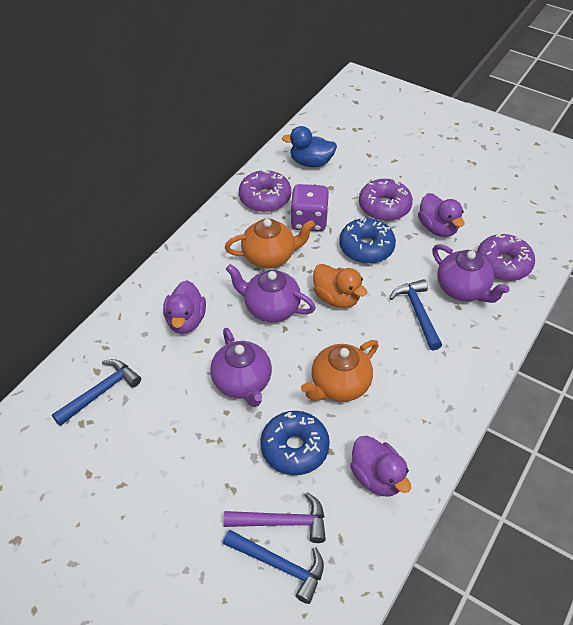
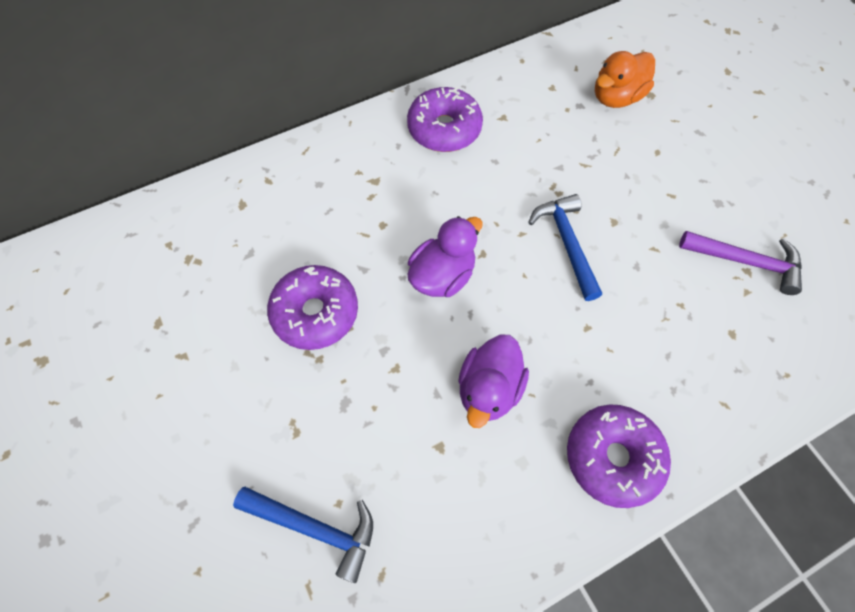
blue donut: 2 -> 0
blue duck: 1 -> 0
blue hammer: 3 -> 2
orange teapot: 2 -> 0
purple dice: 1 -> 0
purple duck: 3 -> 2
purple teapot: 3 -> 0

